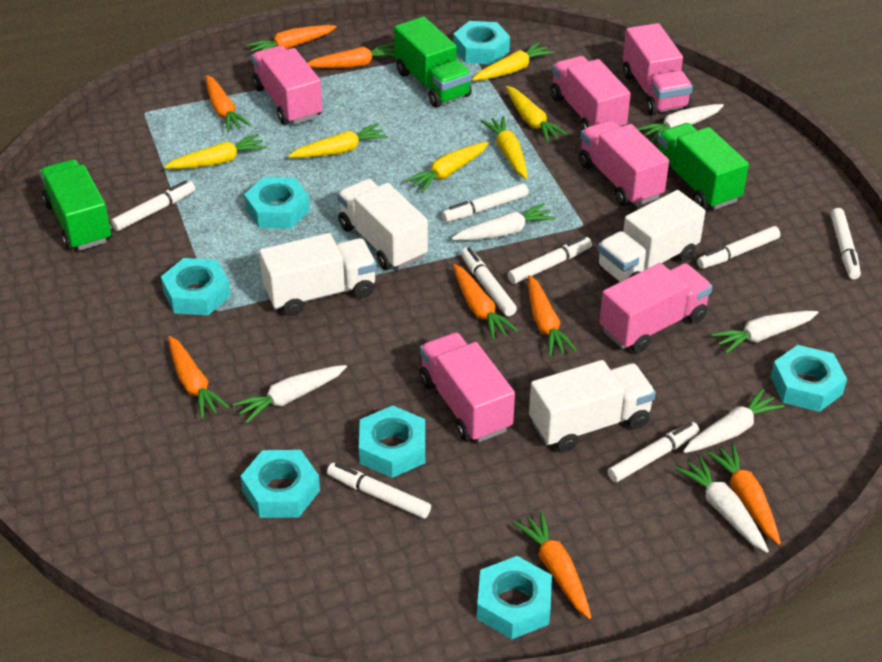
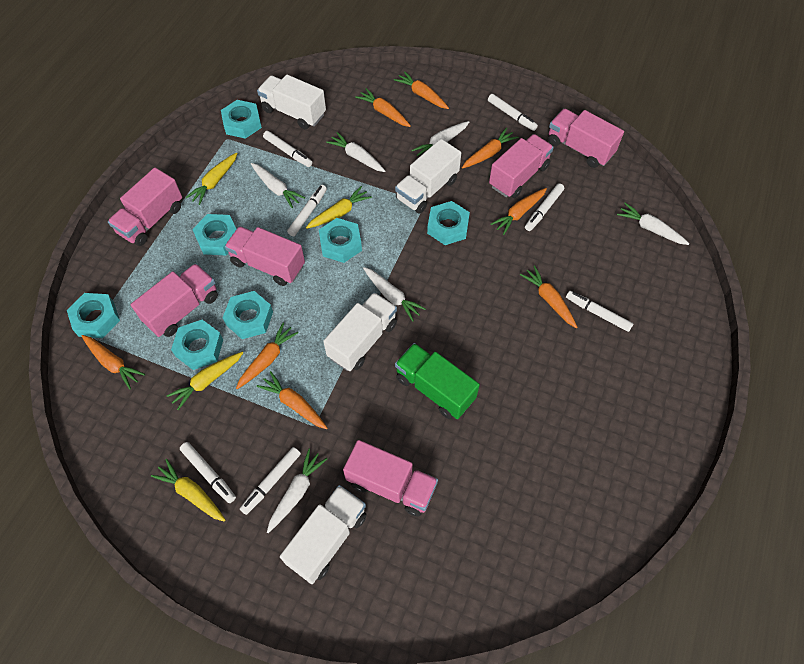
green truck: 3 -> 1
white marker: 8 -> 7
yellow carrot: 6 -> 4

